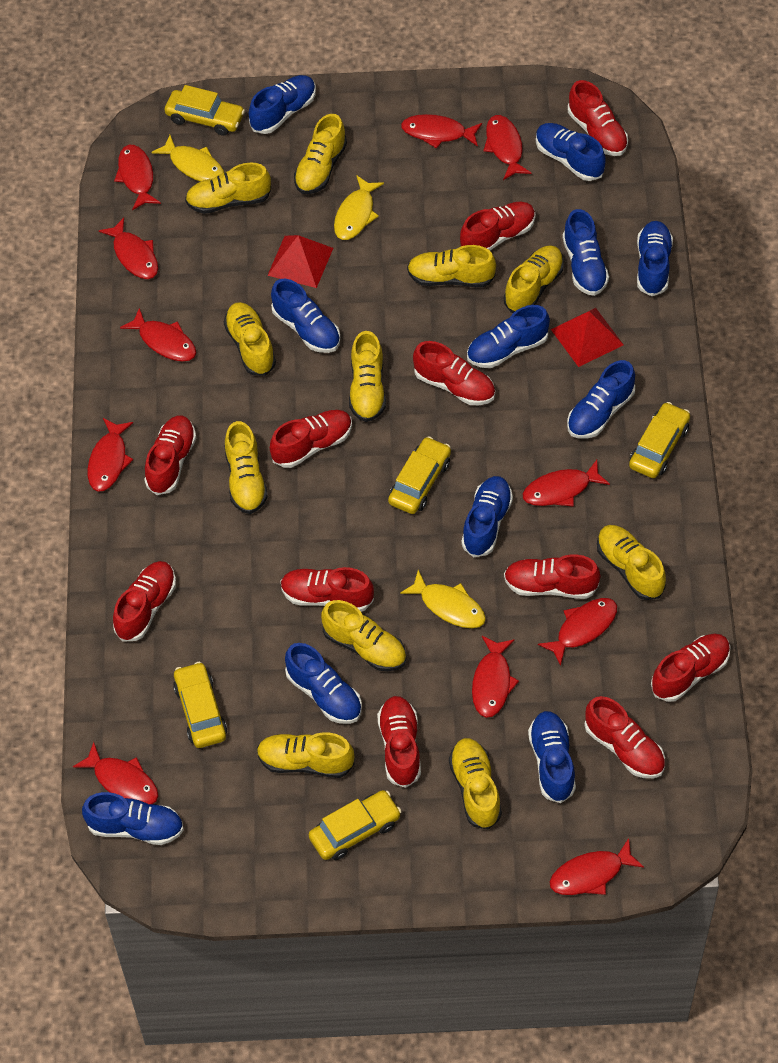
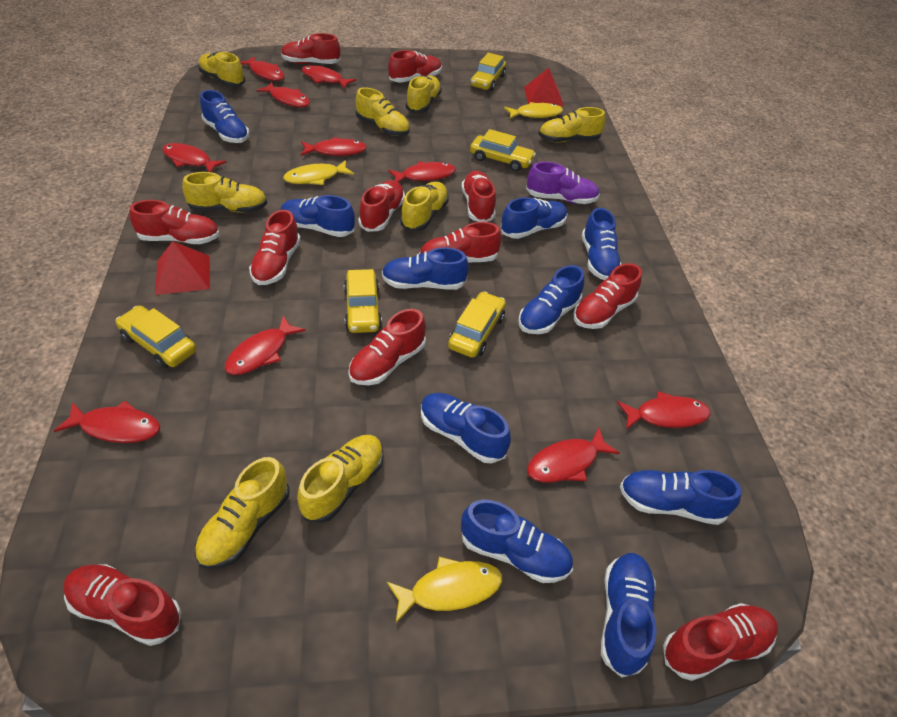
blue shoe: 11 -> 10
purple shoe: 0 -> 1
red fish: 11 -> 10
yellow shoe: 11 -> 8

